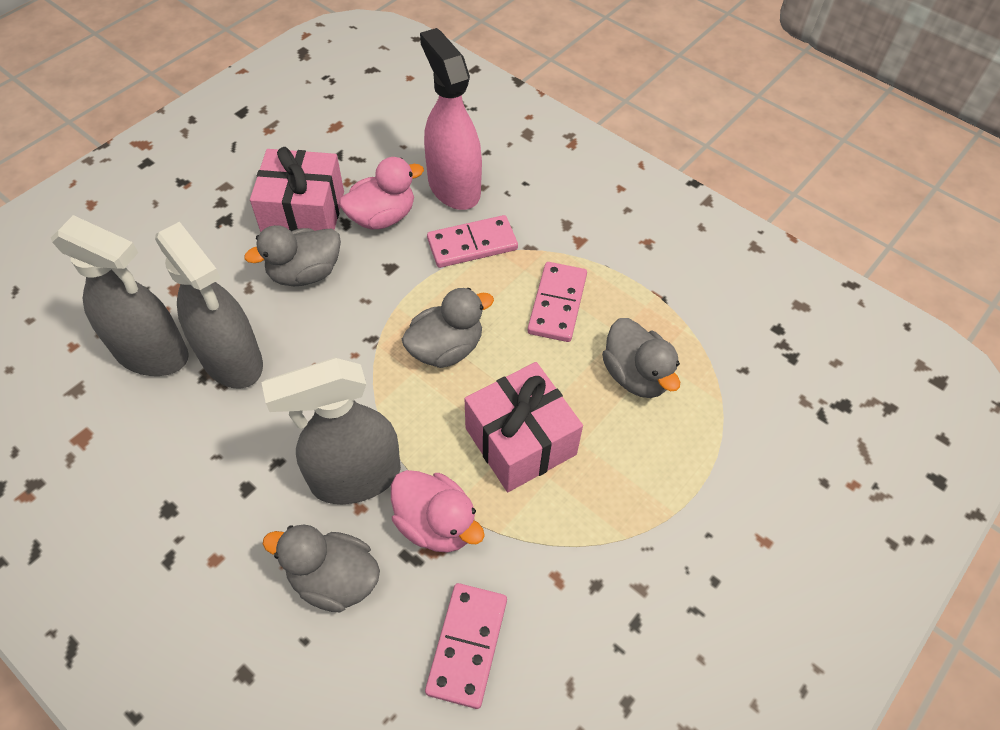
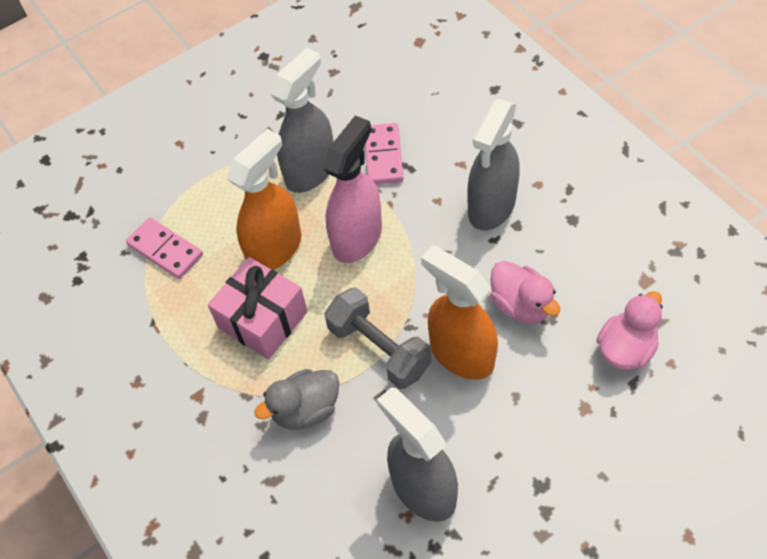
grey duck: 4 -> 1
grey dumbbell: 0 -> 1
orange spray bottle: 0 -> 2
pink domino: 3 -> 2
pink gift: 2 -> 1

